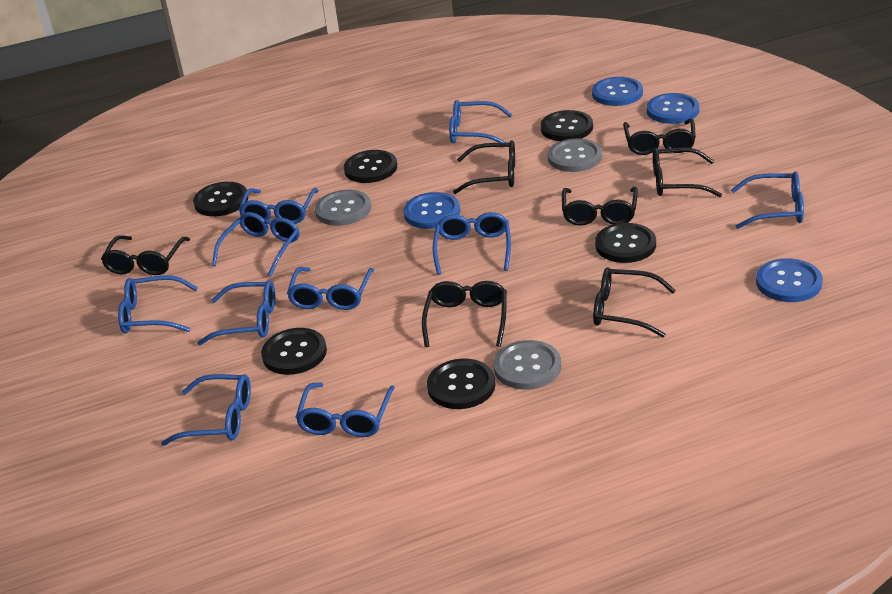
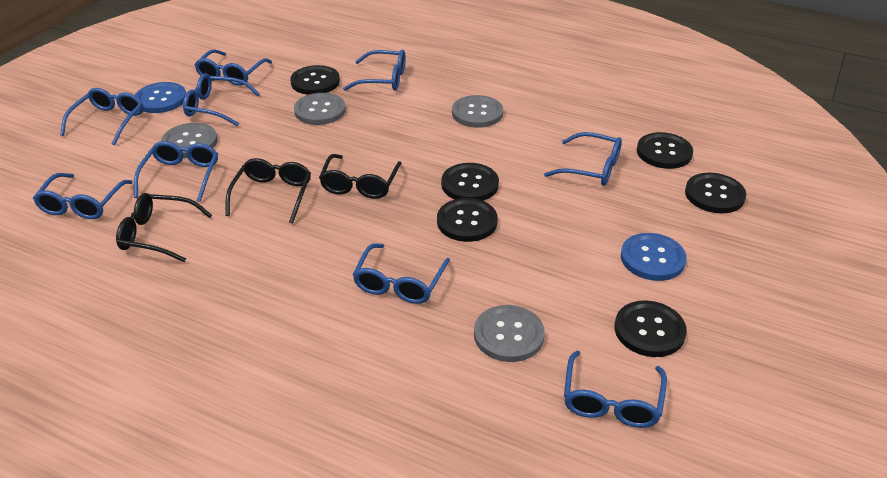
black glasses: 7 -> 3
blue button: 4 -> 2
blue glasses: 10 -> 9
grey button: 3 -> 4

